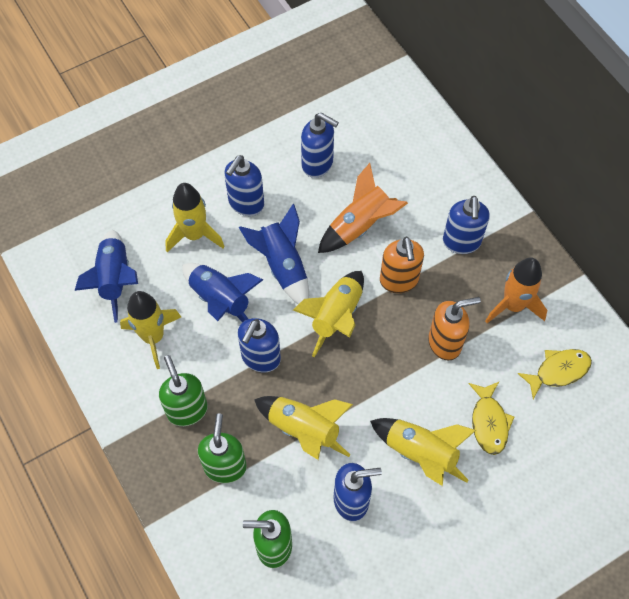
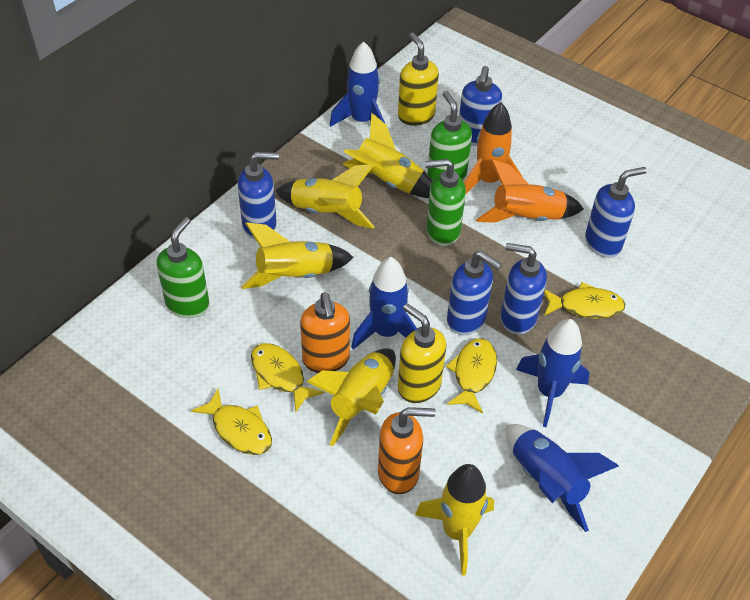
blue rocket: 3 -> 4
yellow fish: 2 -> 4
yellow soap dispenser: 0 -> 2

